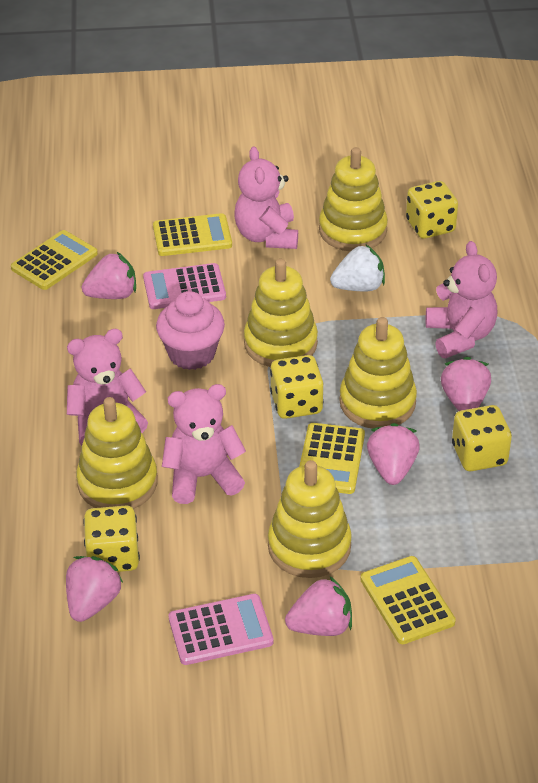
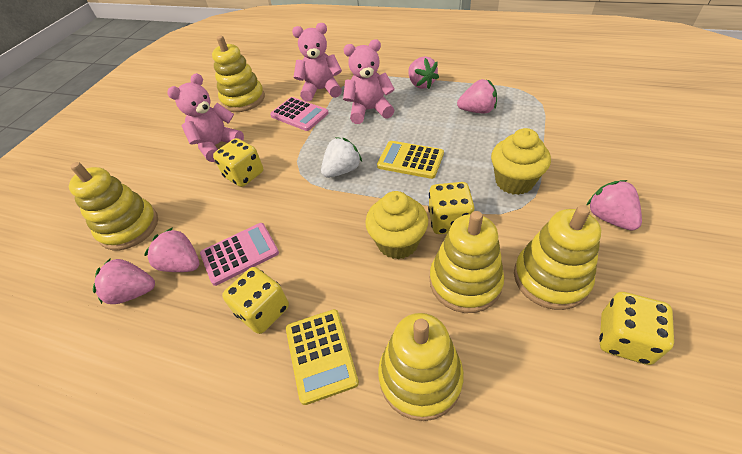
pink cupcake: 1 -> 0
pink teddy bear: 4 -> 3
yellow calculator: 4 -> 2
yellow cupcake: 0 -> 2

